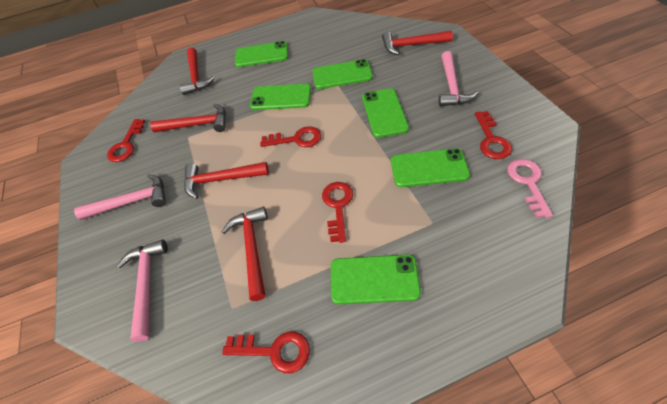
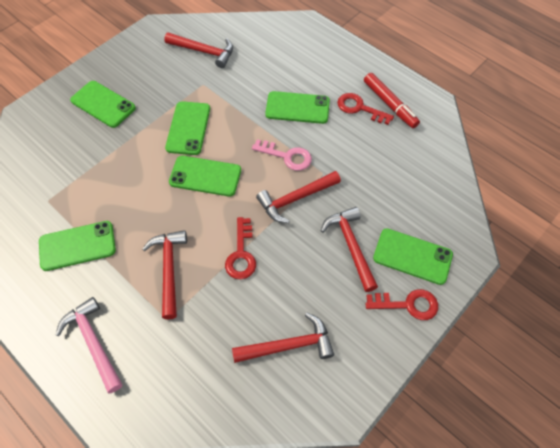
pink hammer: 3 -> 1
red key: 5 -> 3
red marker: 0 -> 1

